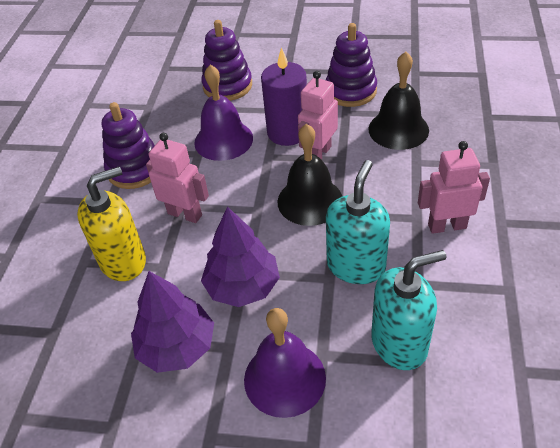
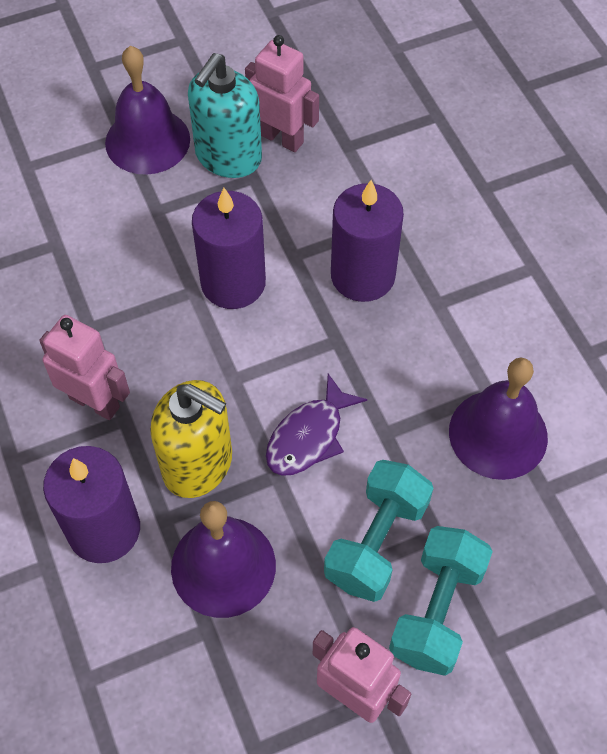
black bell: 2 -> 0
purple bell: 2 -> 3
purple candle: 1 -> 3
purple fish: 0 -> 1
purple stacking toy: 3 -> 0
purple tree: 2 -> 0
turquoise dumbbell: 0 -> 2
turquoise soap dispenser: 2 -> 1

